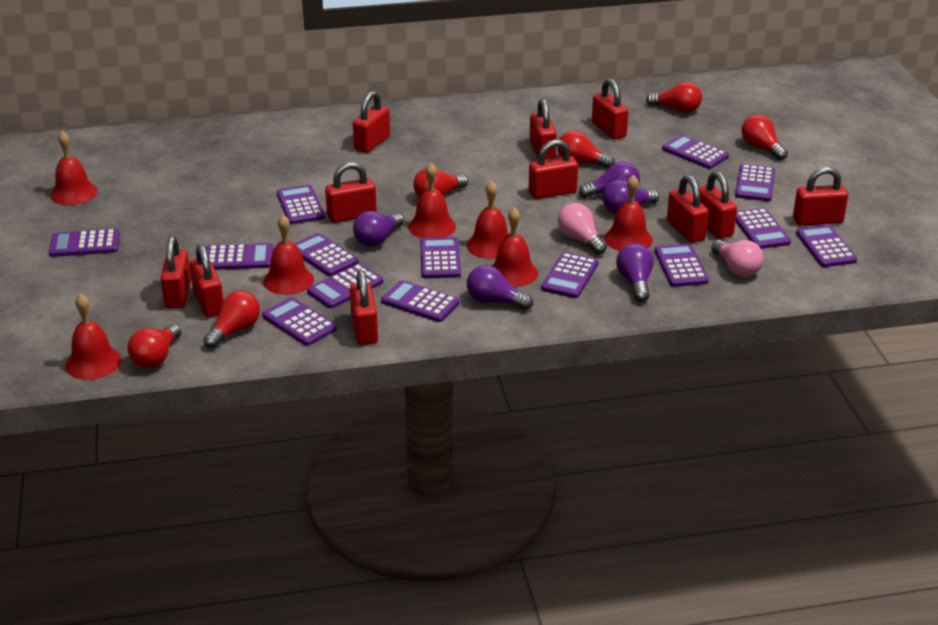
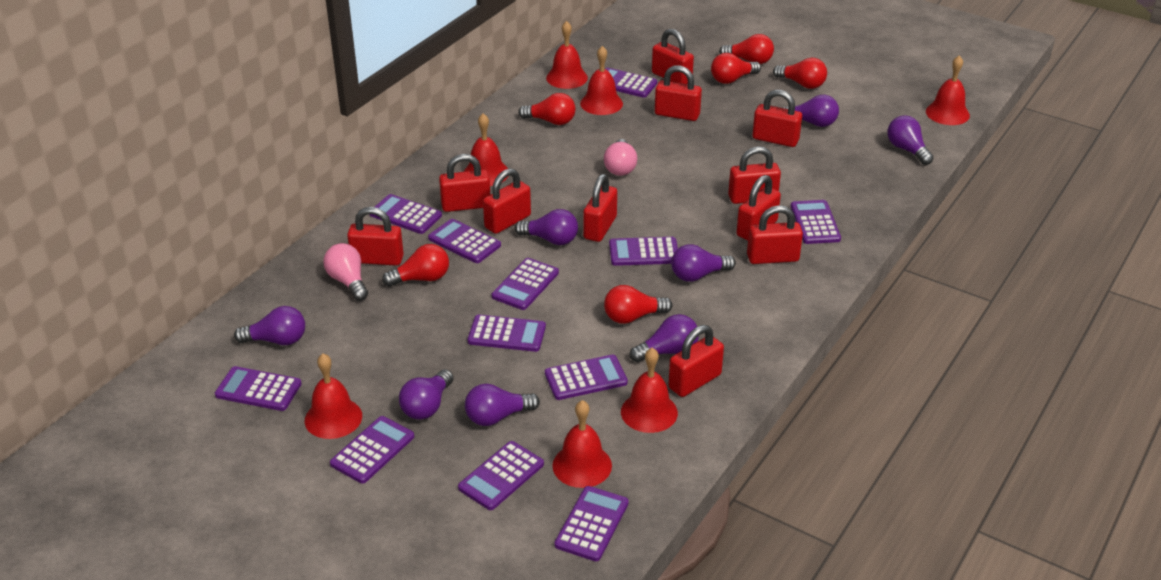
purple calculator: 14 -> 12
purple light bulb: 5 -> 8

